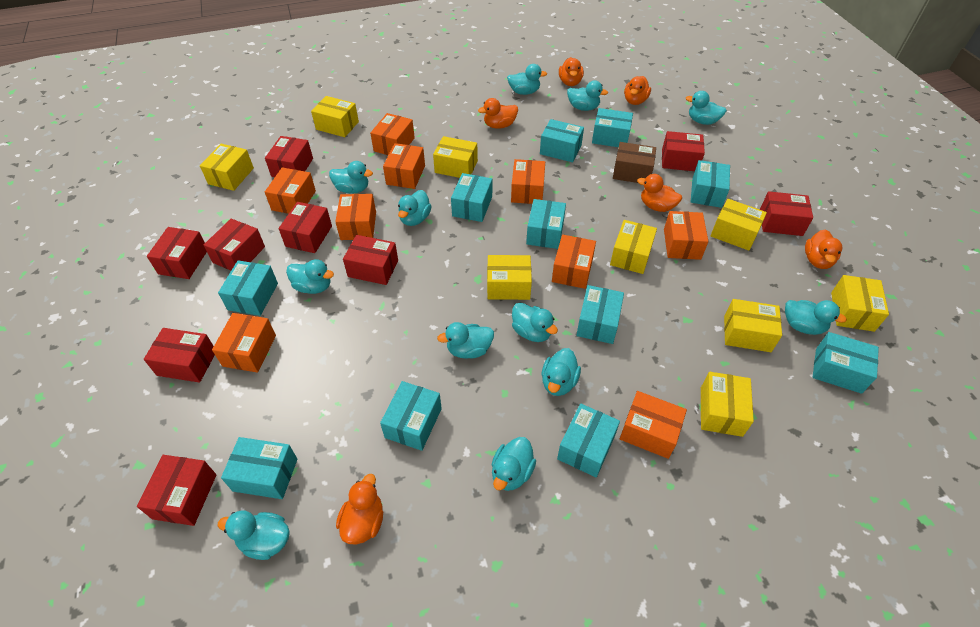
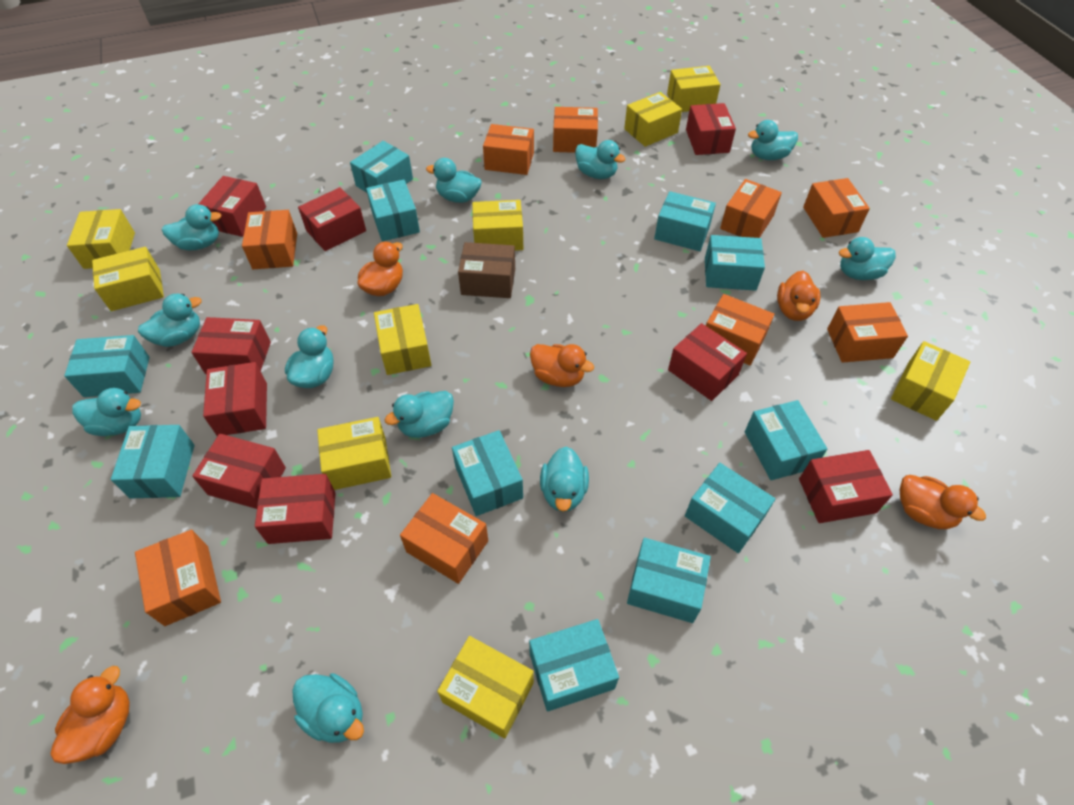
orange duck: 6 -> 5
turquoise duck: 12 -> 11

